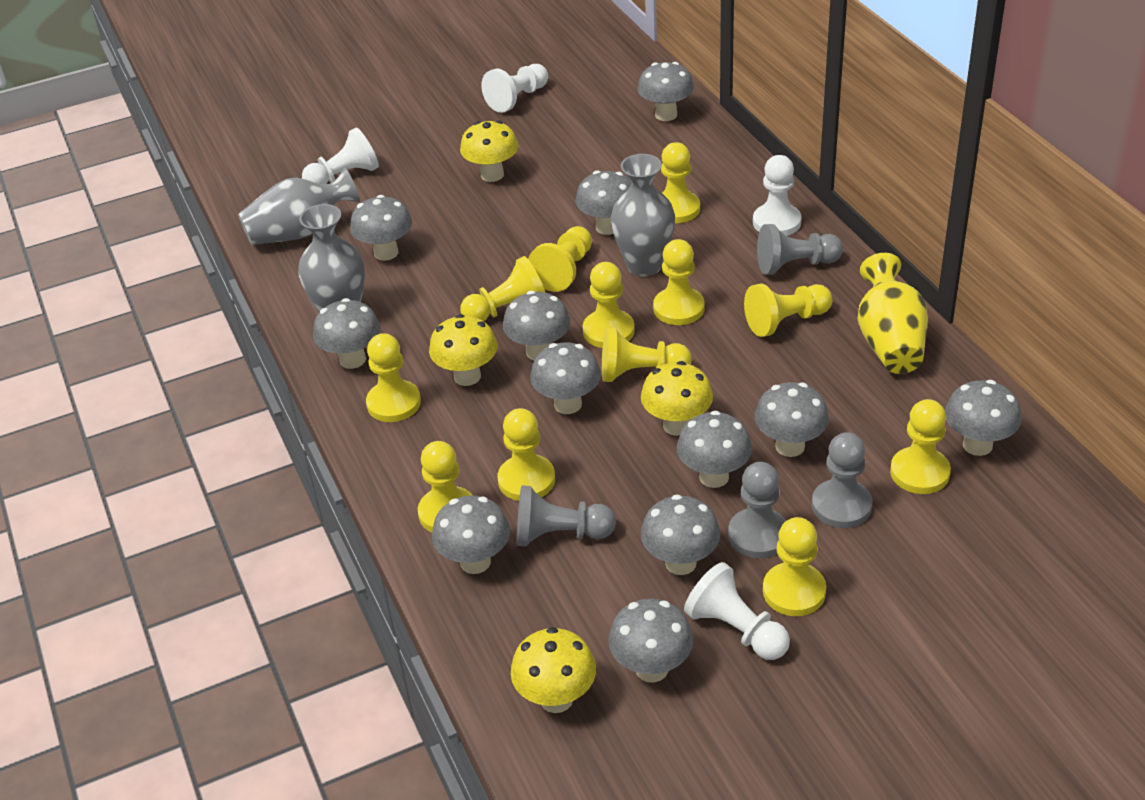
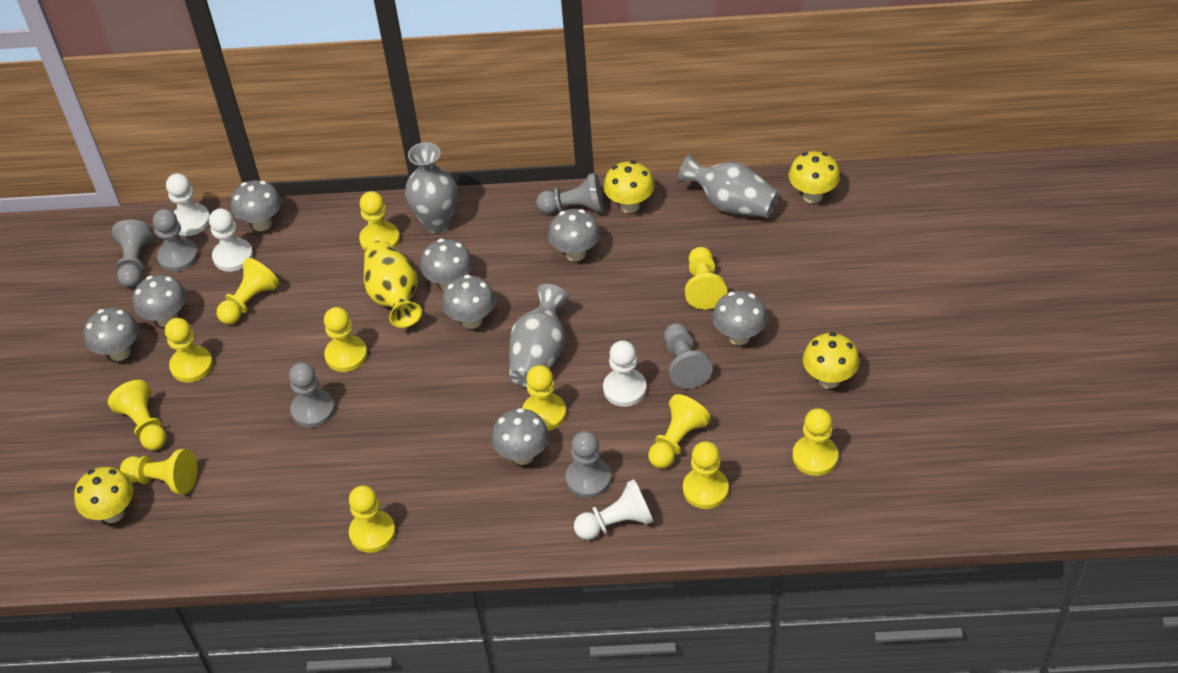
grey mushroom: 12 -> 8
grey pawn: 4 -> 6

